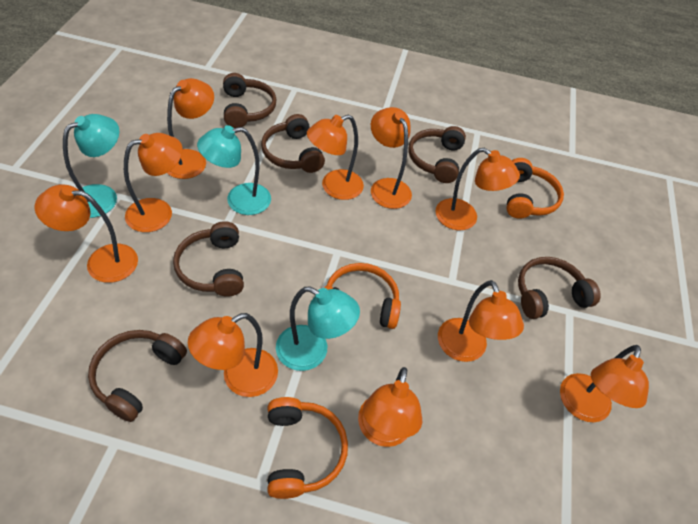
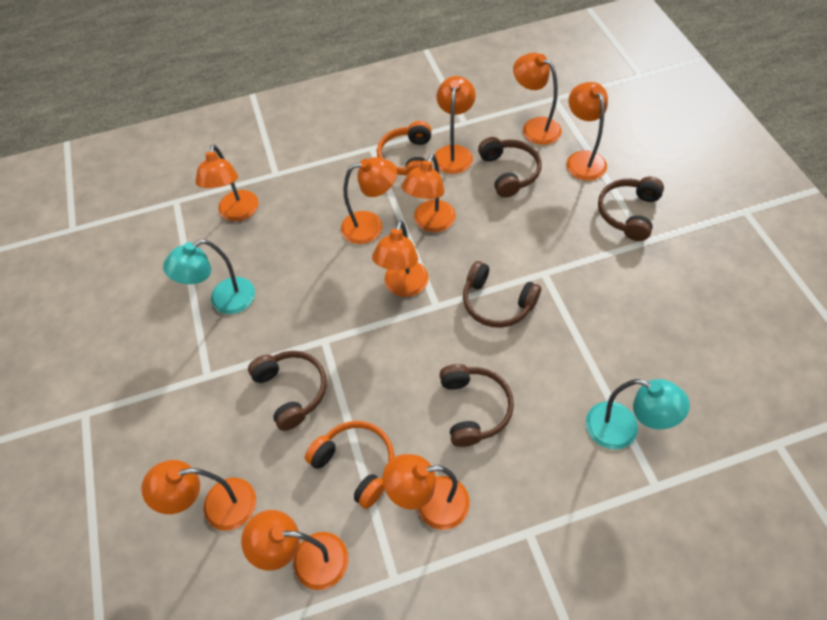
brown headphones: 6 -> 5
orange headphones: 3 -> 2
turquoise lamp: 3 -> 2

